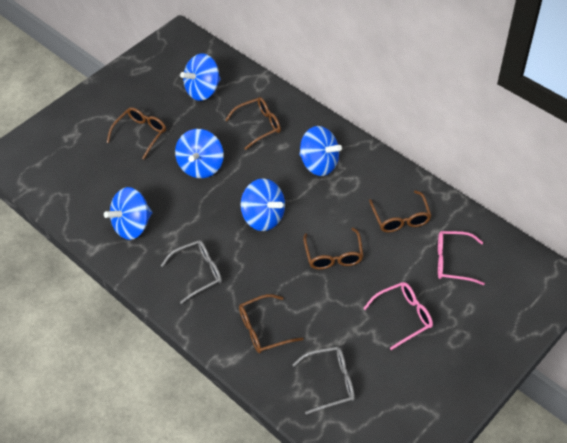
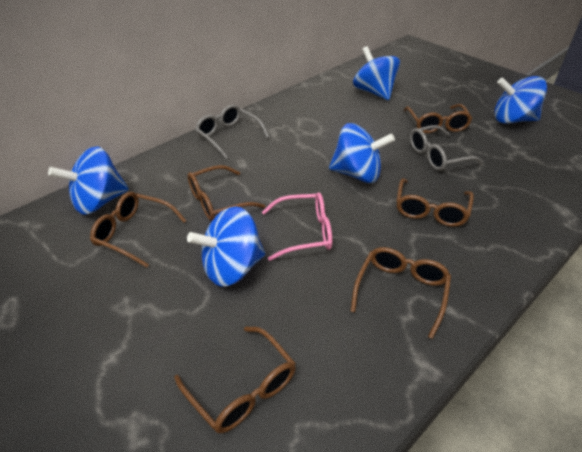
brown glasses: 5 -> 6
pink glasses: 2 -> 1

